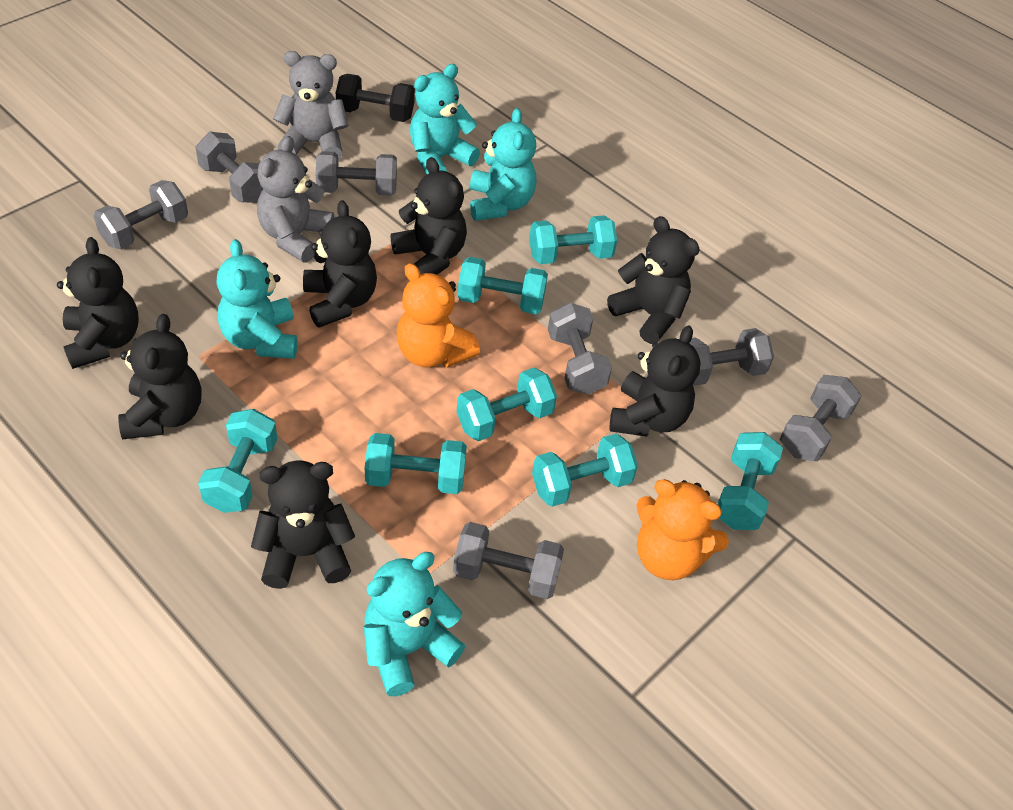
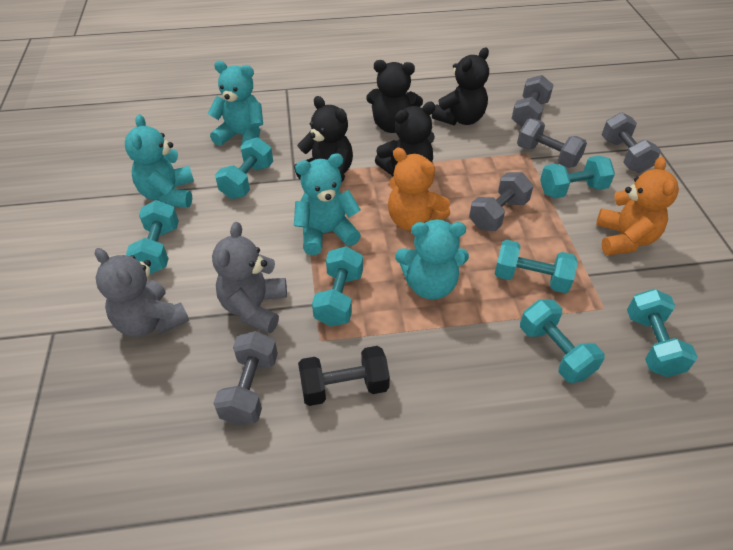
black teddy bear: 7 -> 4
grey dumbbell: 7 -> 5

